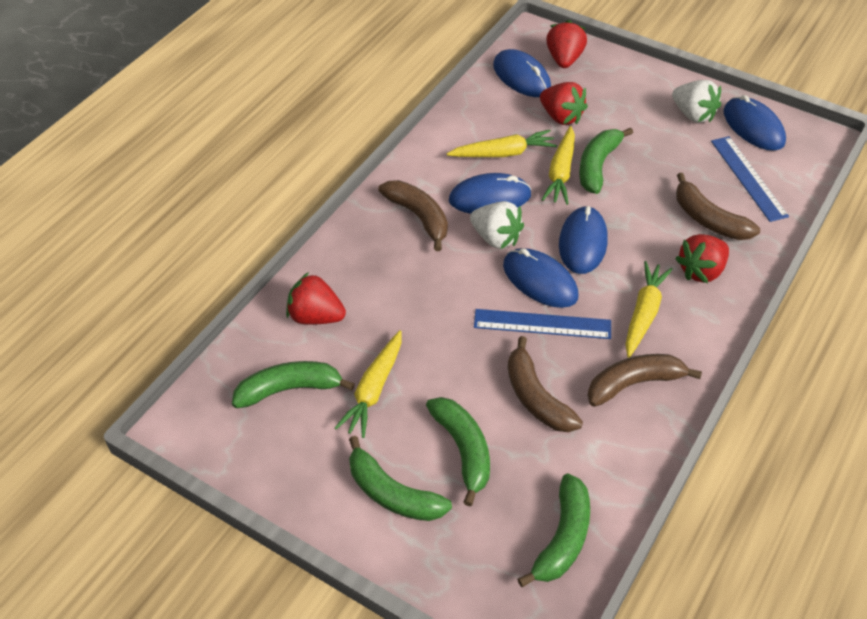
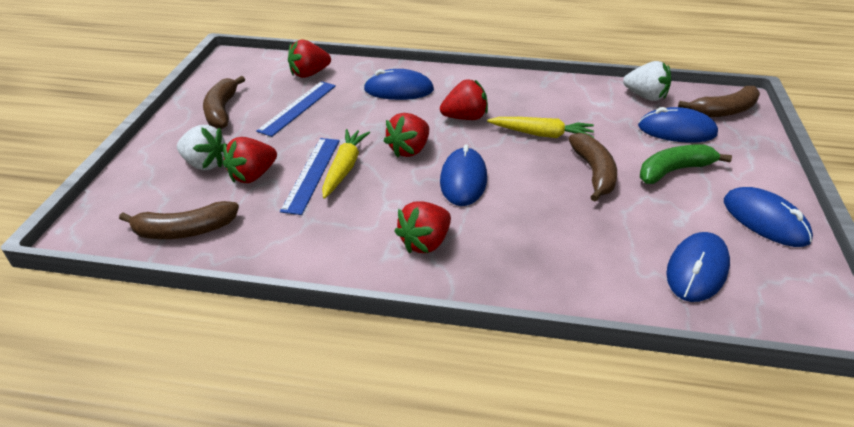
green banana: 5 -> 1
red strawberry: 4 -> 5
yellow carrot: 4 -> 2

